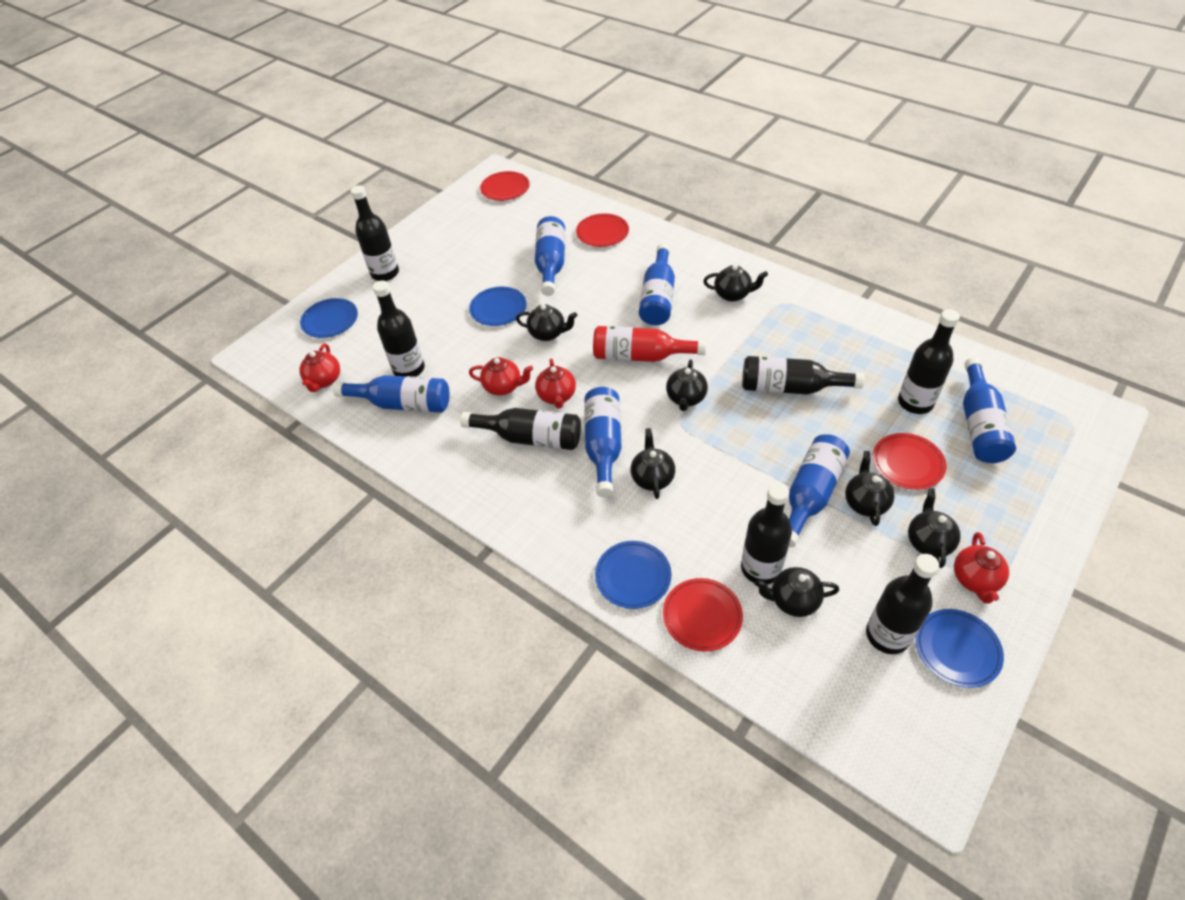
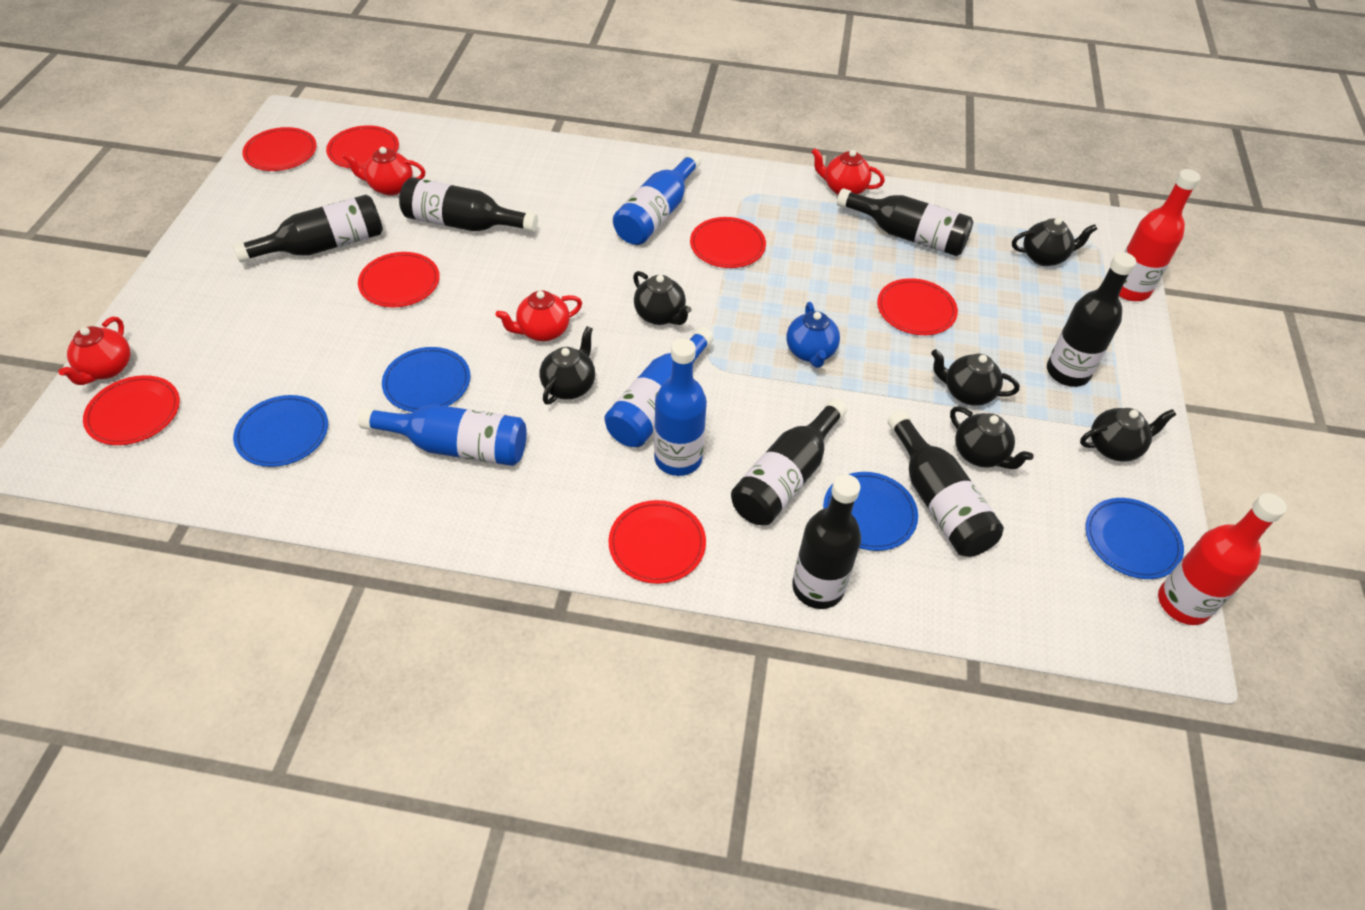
black teapot: 7 -> 6
blue bottle: 6 -> 4
blue teapot: 0 -> 1
red bottle: 1 -> 2
red plate: 4 -> 7

